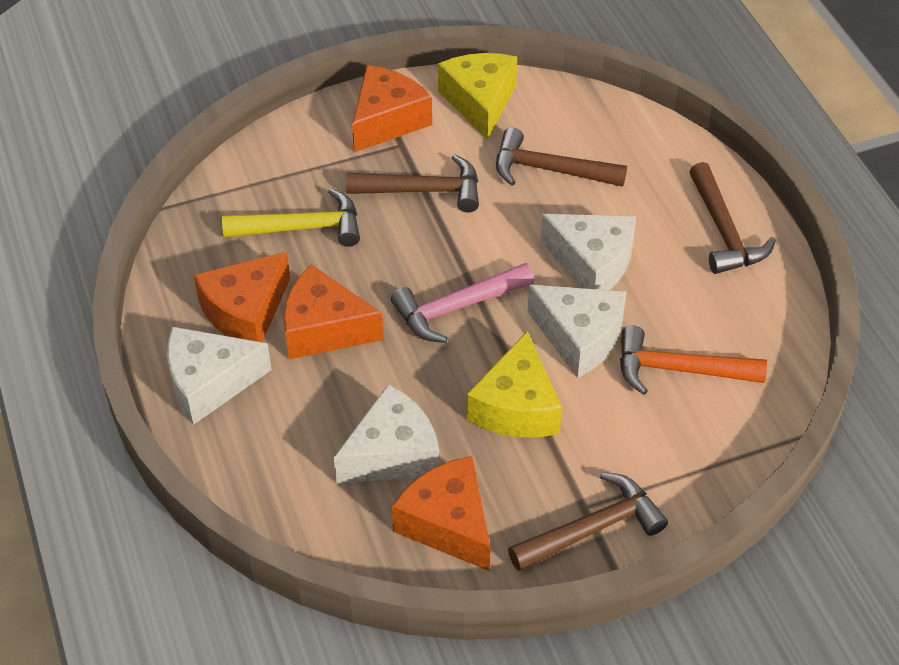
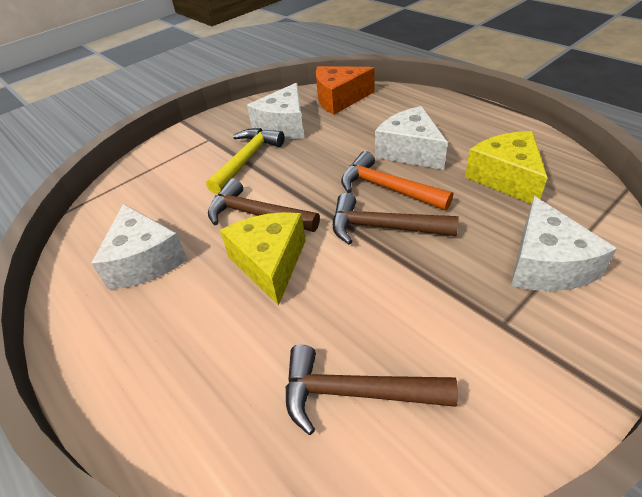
brown hammer: 4 -> 3
orange cheese: 4 -> 1
pink hammer: 1 -> 0

